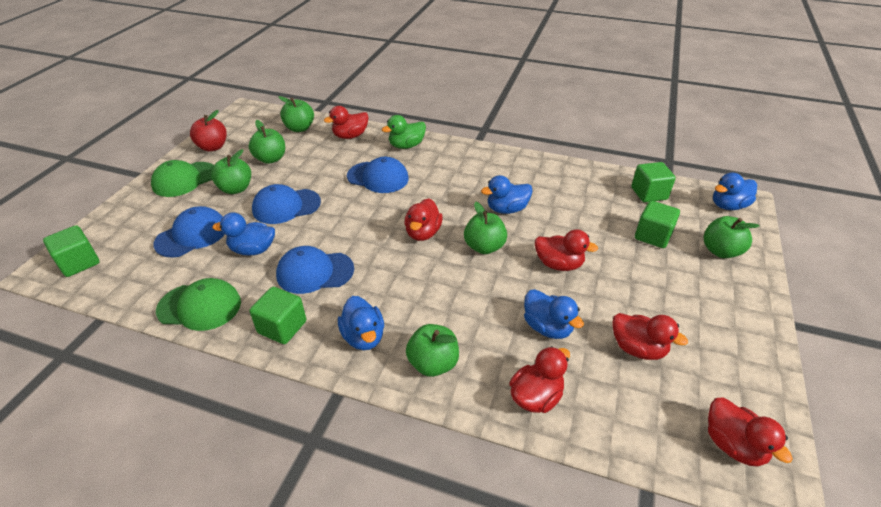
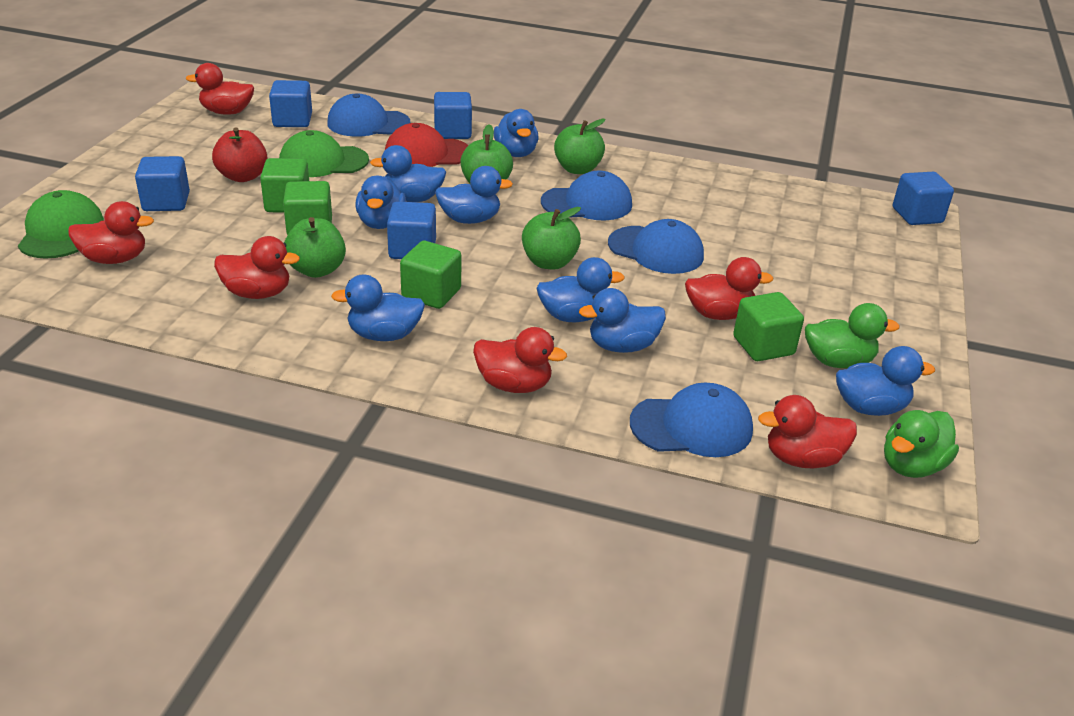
blue cube: 0 -> 5
blue duck: 5 -> 8
green apple: 6 -> 4
green duck: 1 -> 2
red cap: 0 -> 1

